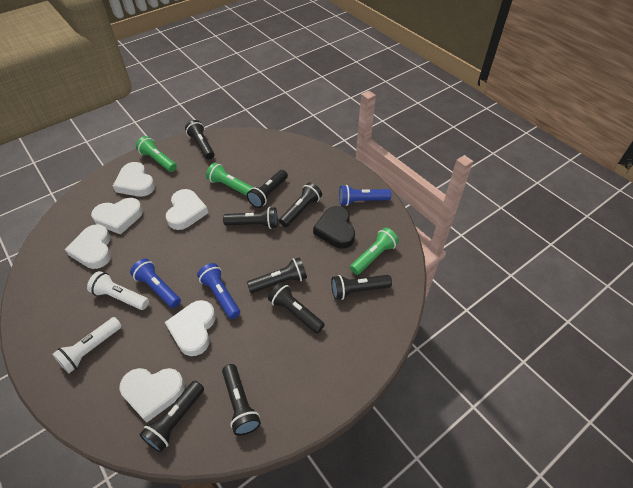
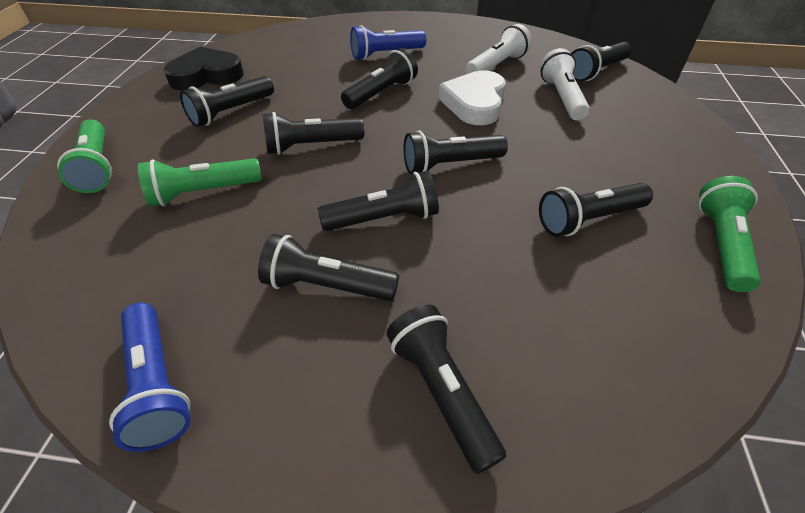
blue flashlight: 3 -> 2
white heart: 6 -> 1

